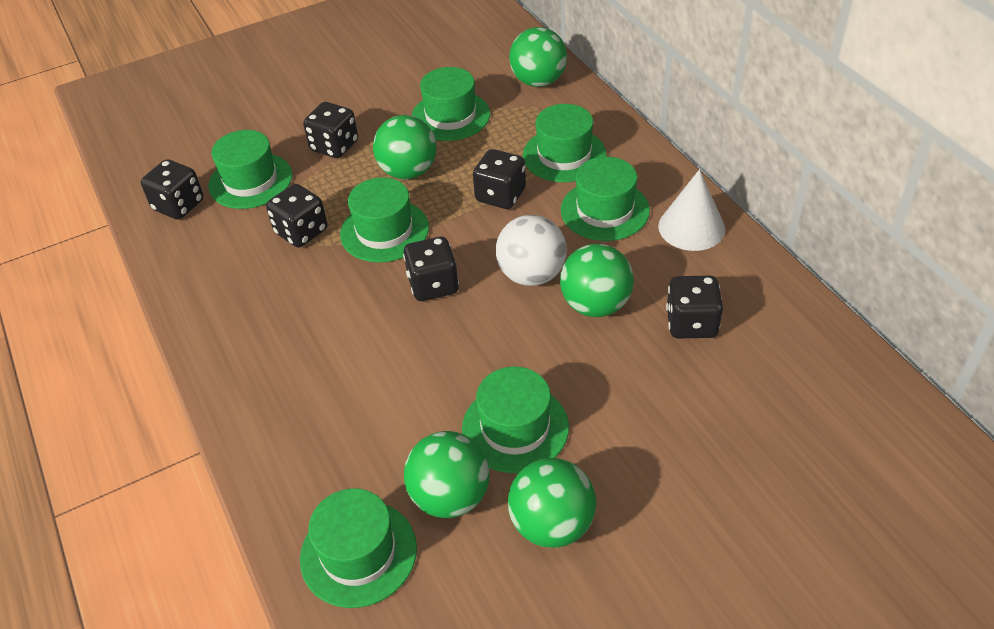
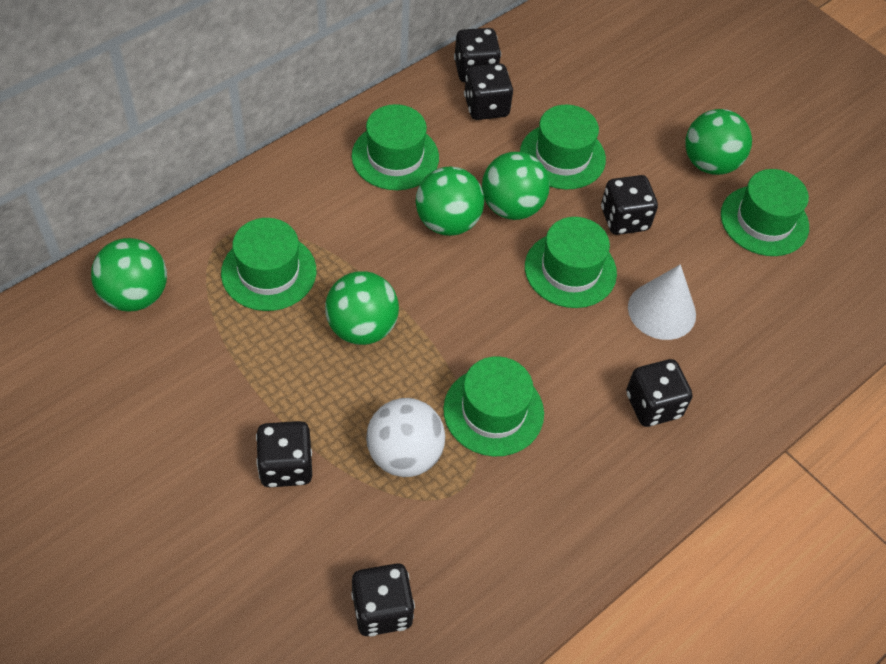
green hat: 7 -> 6

